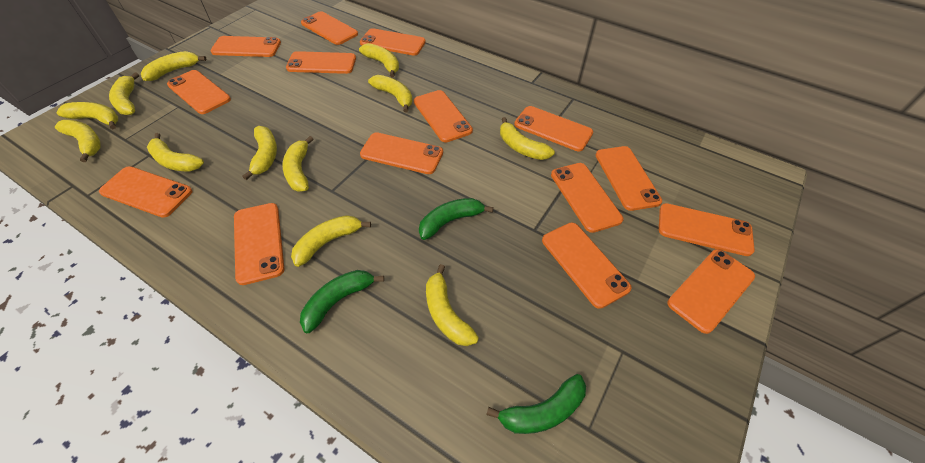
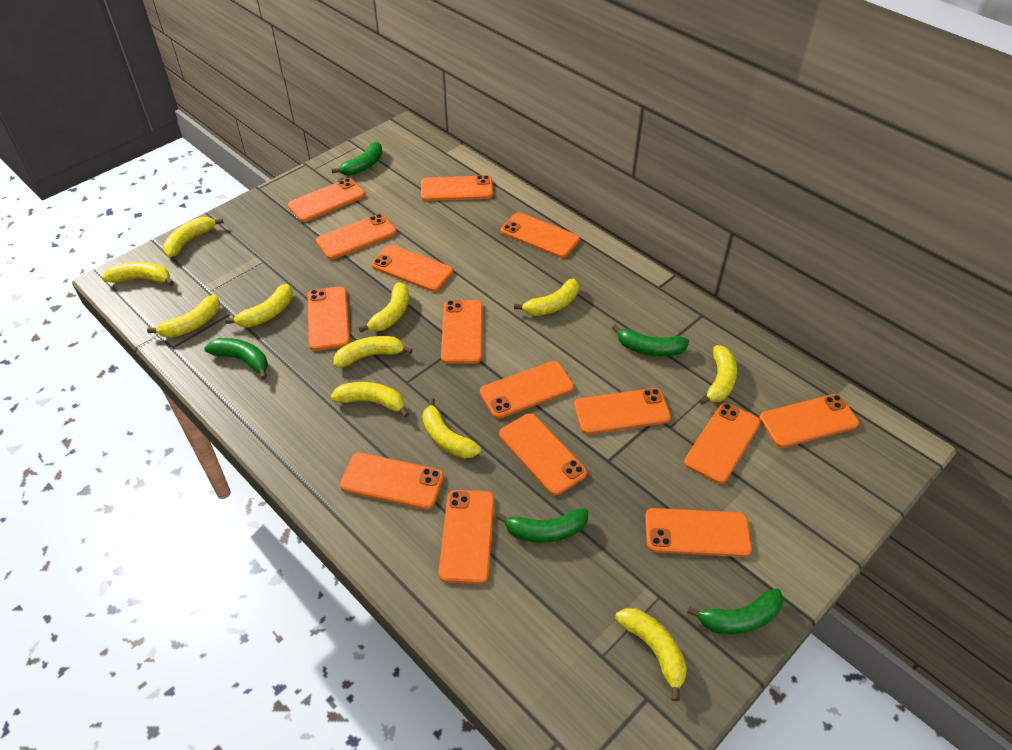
green banana: 3 -> 5
yellow banana: 12 -> 11

